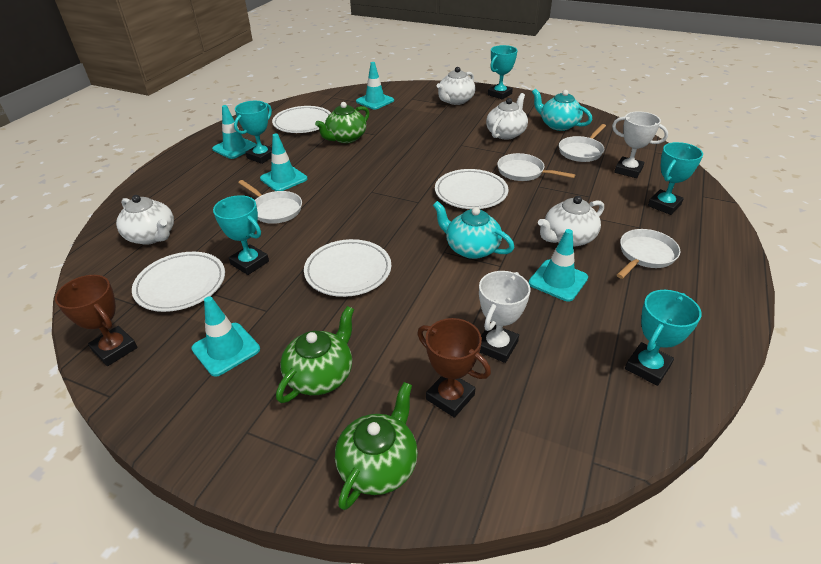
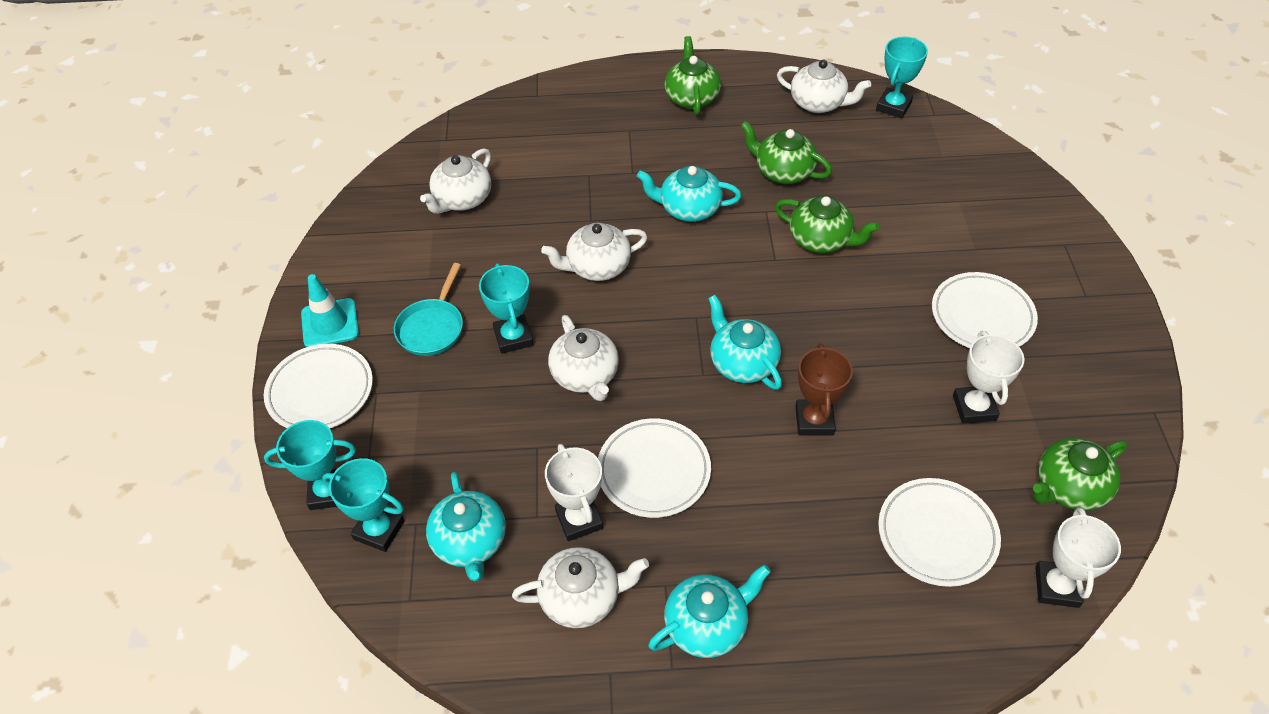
brown trophy: 2 -> 1
green teapot: 3 -> 4
turquoise pan: 0 -> 1
turquoise teapot: 2 -> 4
turquoise traffic cone: 5 -> 1
turquoise trophy: 5 -> 4
white pan: 4 -> 0
white teapot: 4 -> 5
white trophy: 2 -> 3

